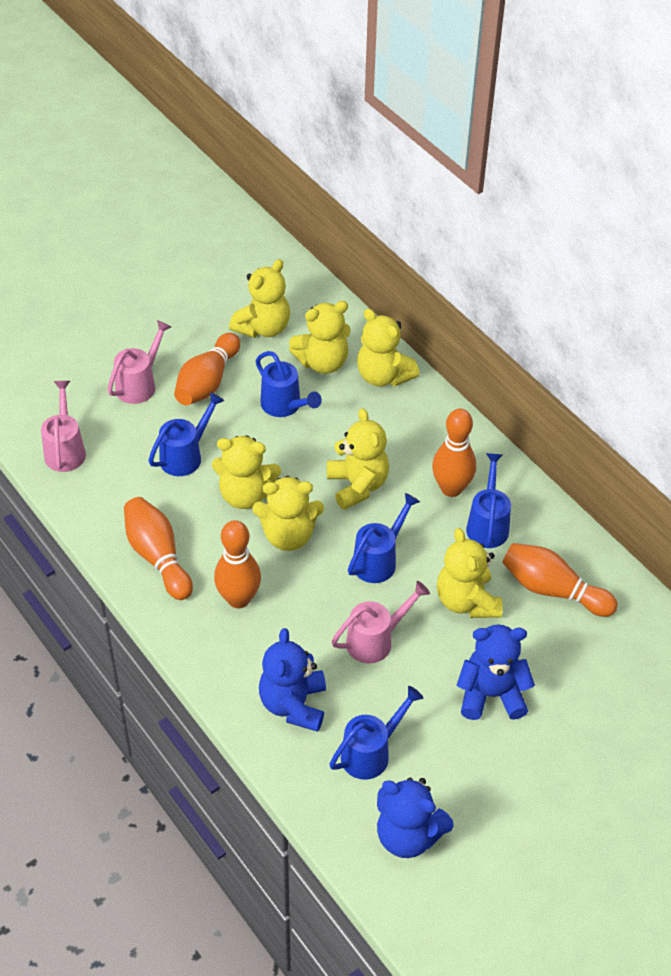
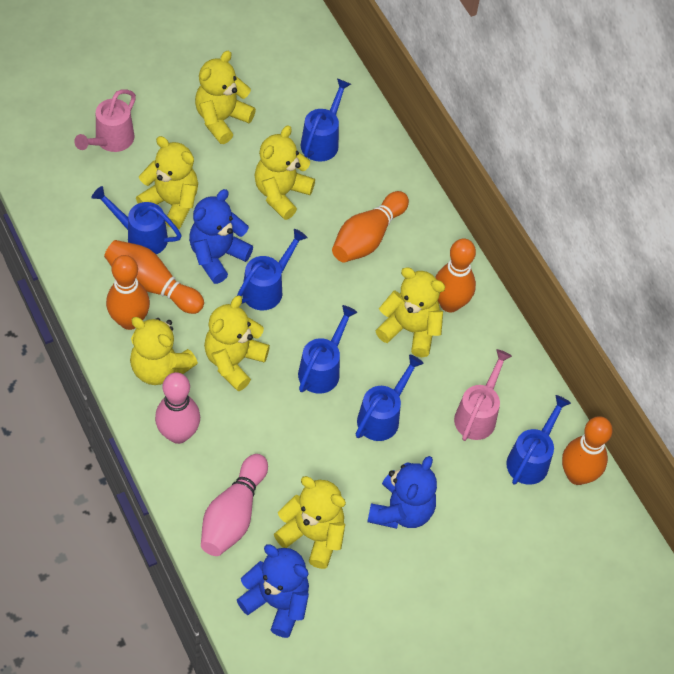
blue watering can: 5 -> 6
pink bowling pin: 0 -> 2
pink watering can: 3 -> 2

